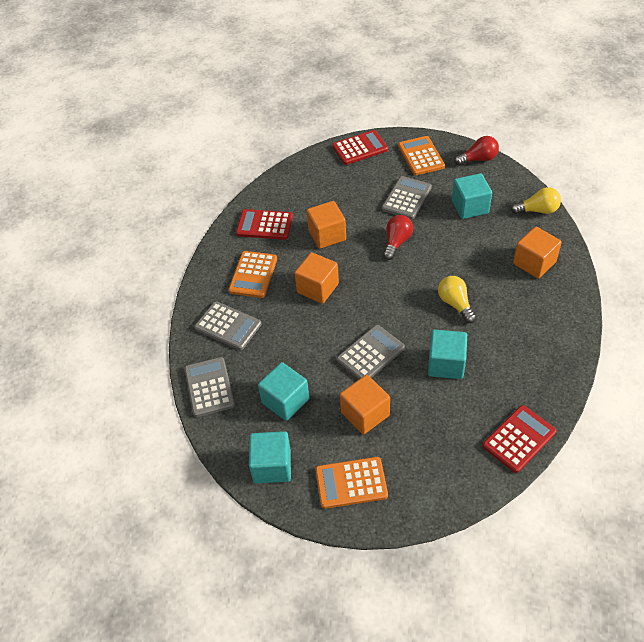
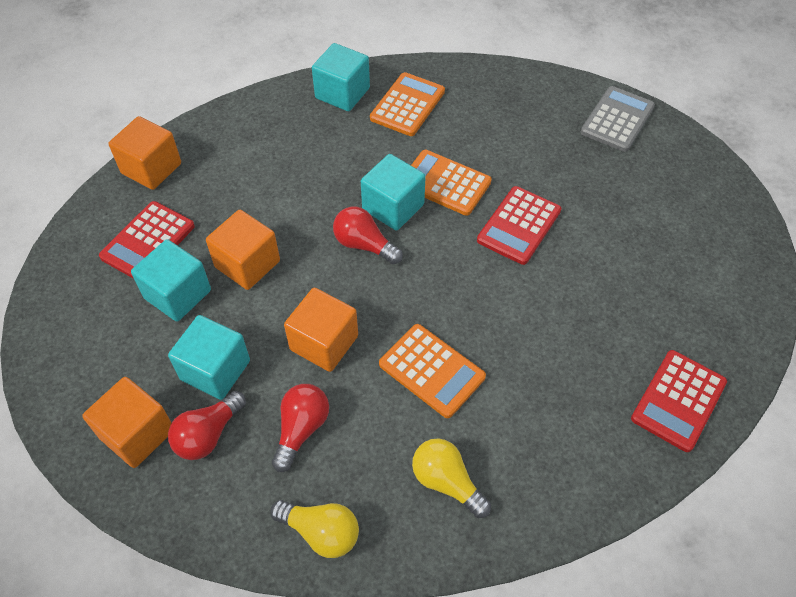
grey calculator: 4 -> 1
red light bulb: 2 -> 3

